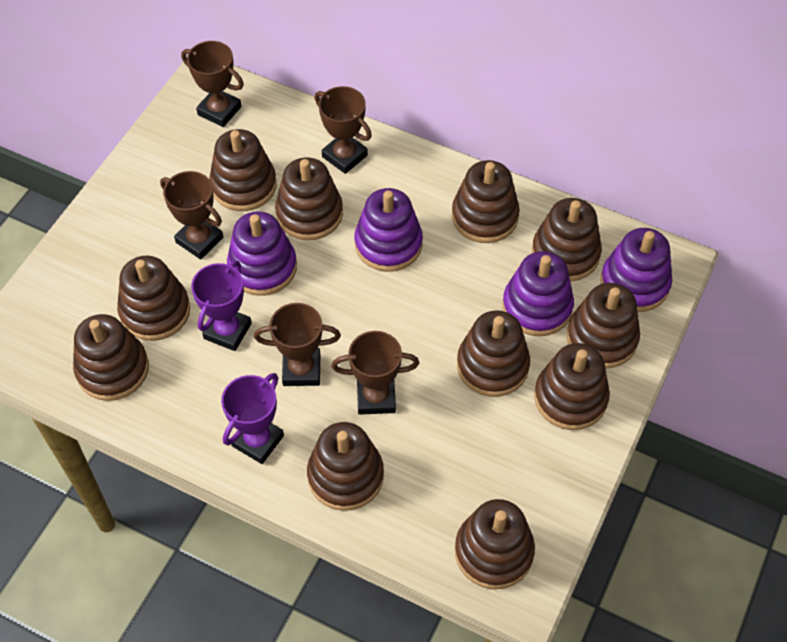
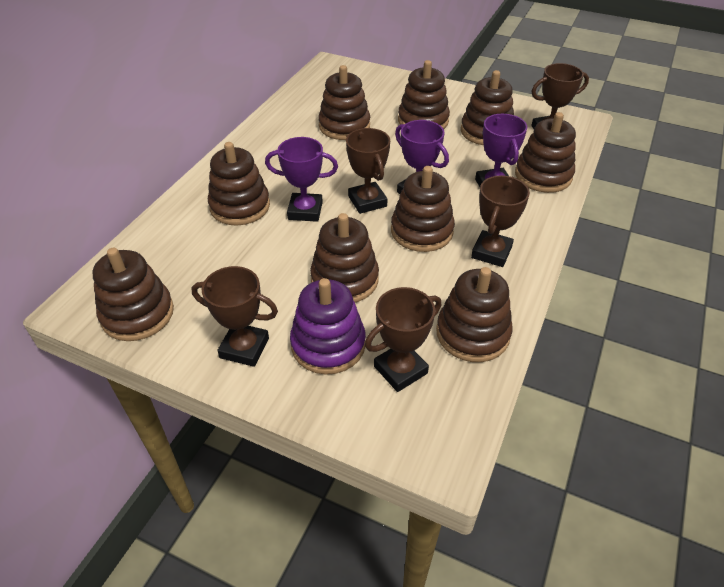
brown stacking toy: 11 -> 9
purple stacking toy: 4 -> 1
purple trophy: 2 -> 3

